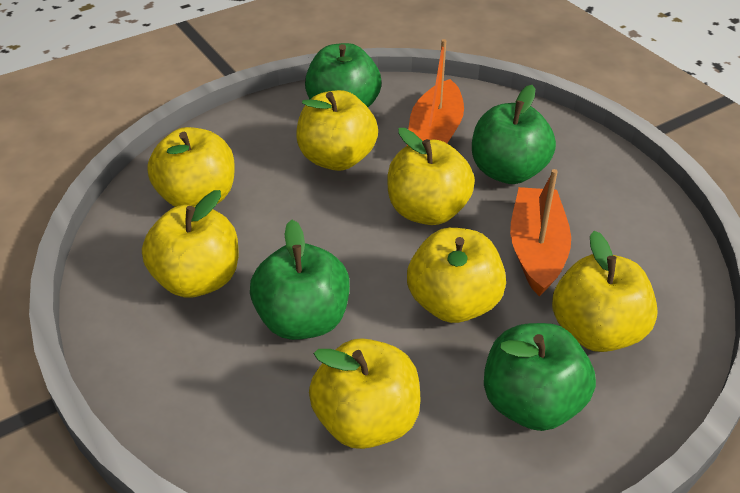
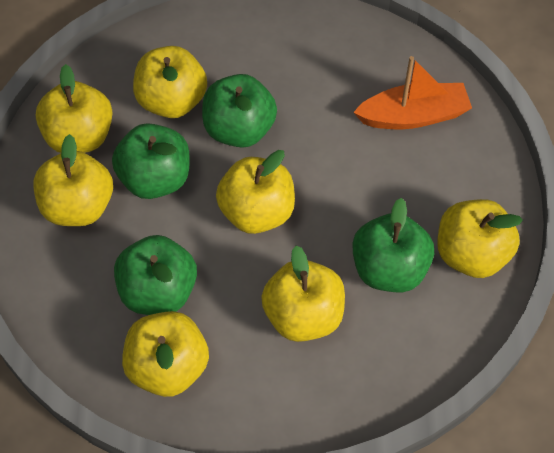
orange boat: 2 -> 1

